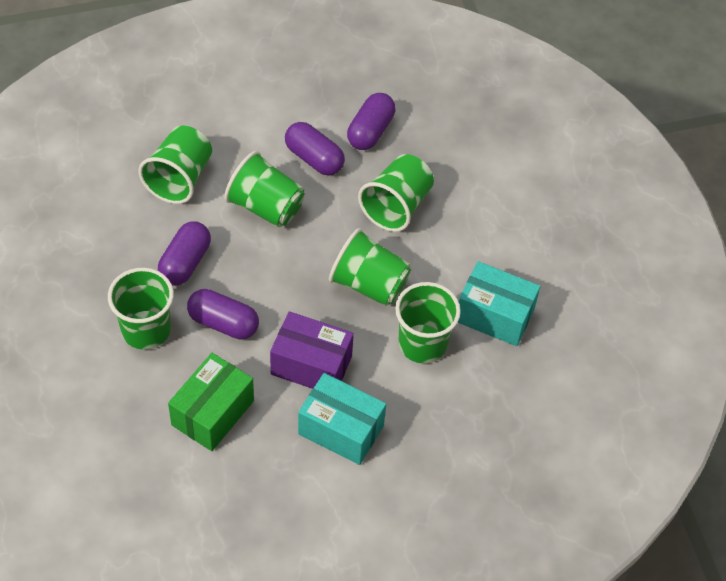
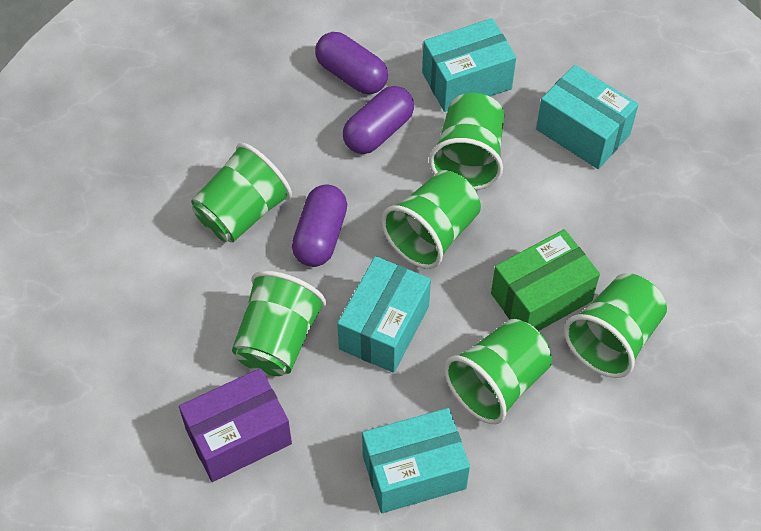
purple capsule: 4 -> 3
turquoise box: 2 -> 4

